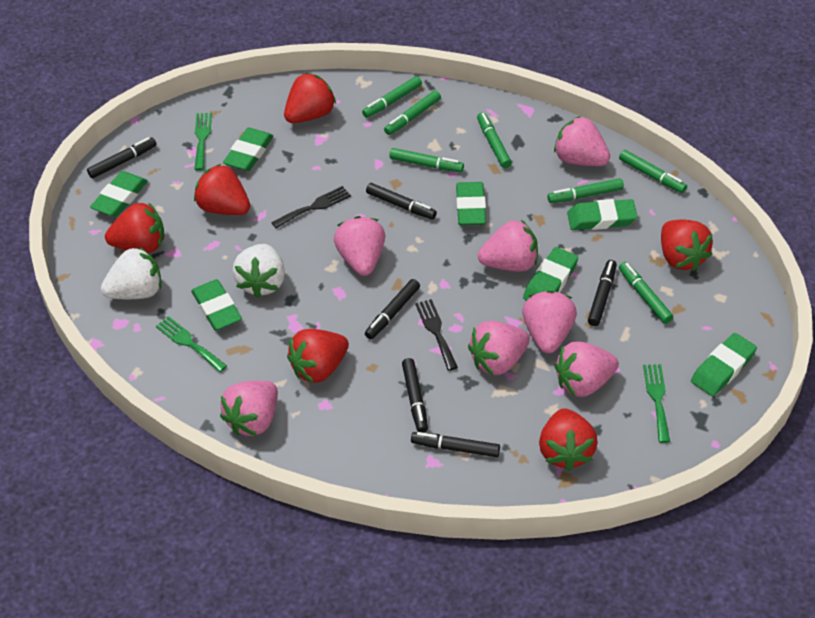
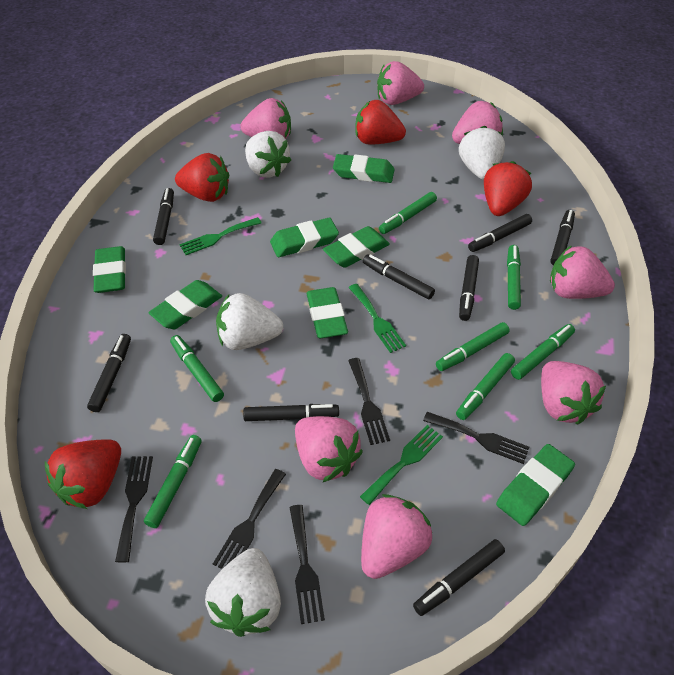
black fork: 2 -> 5
black marker: 6 -> 8
red strawberry: 6 -> 4
white strawberry: 2 -> 4

